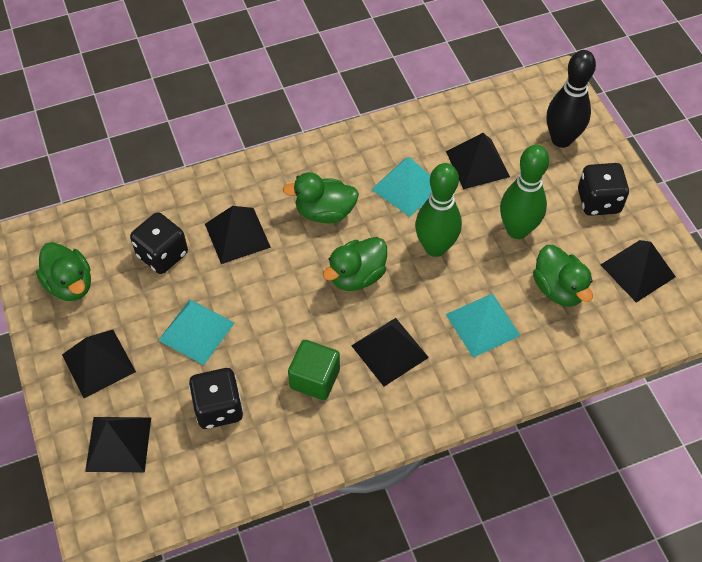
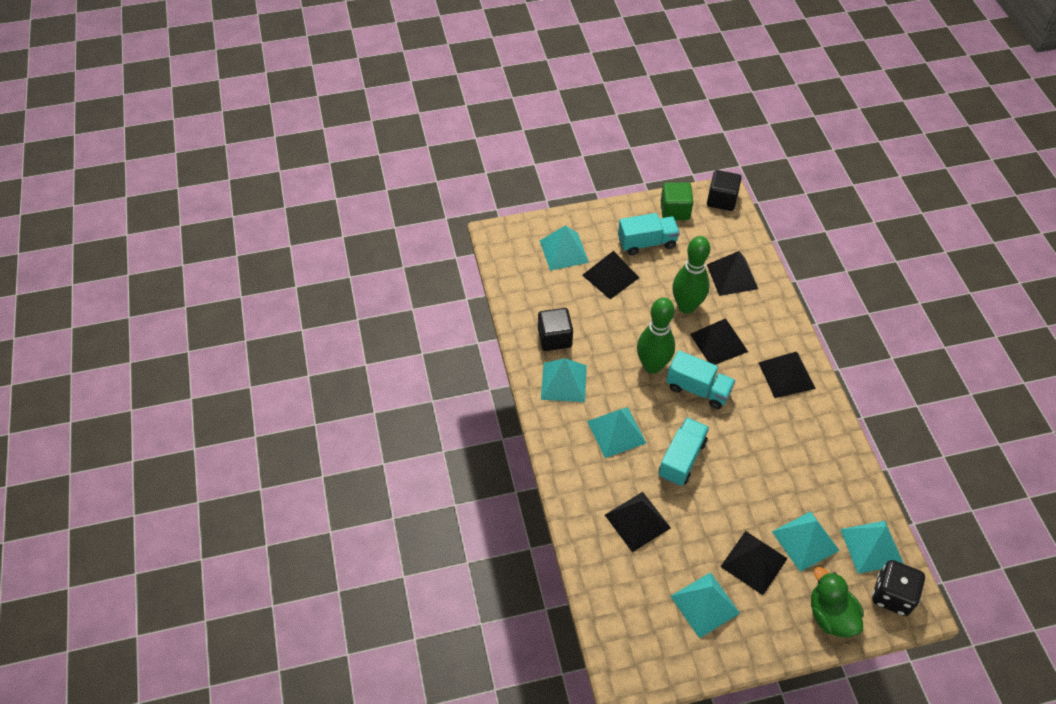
black bowling pin: 1 -> 0
black cube: 0 -> 2
black dice: 3 -> 1
green duck: 4 -> 1
turquoise pyramid: 3 -> 6
turquoise truck: 0 -> 3

